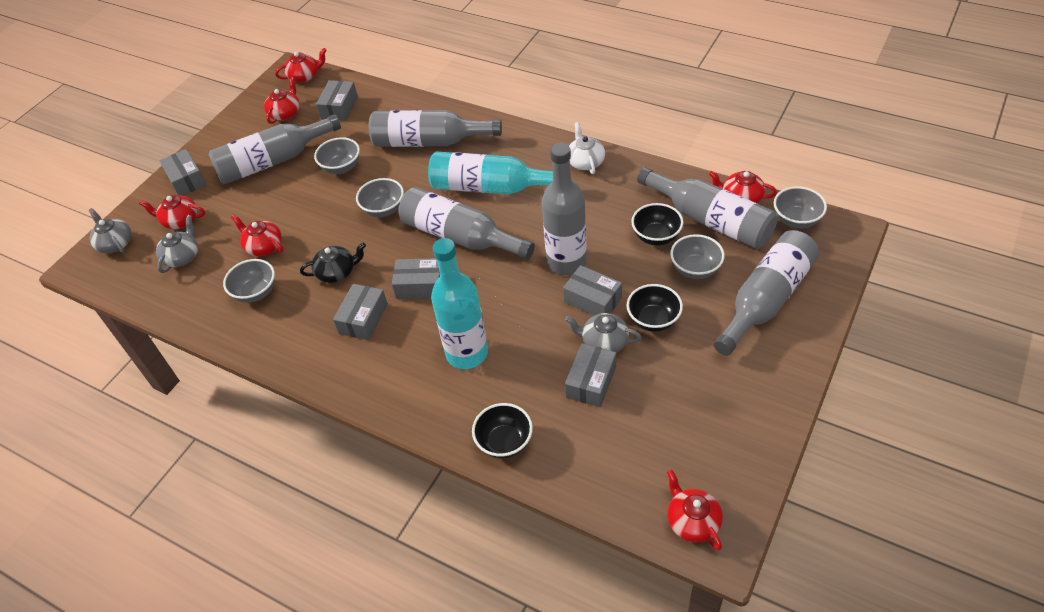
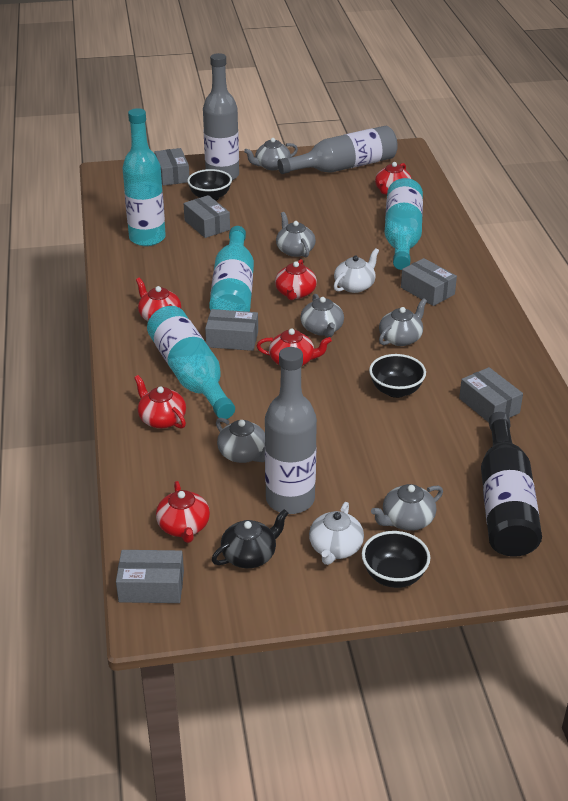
black bottle: 0 -> 1
grey bottle: 6 -> 3
grey bowl: 5 -> 0
grey teapot: 3 -> 6
turquoise bottle: 2 -> 4
white teapot: 1 -> 2

